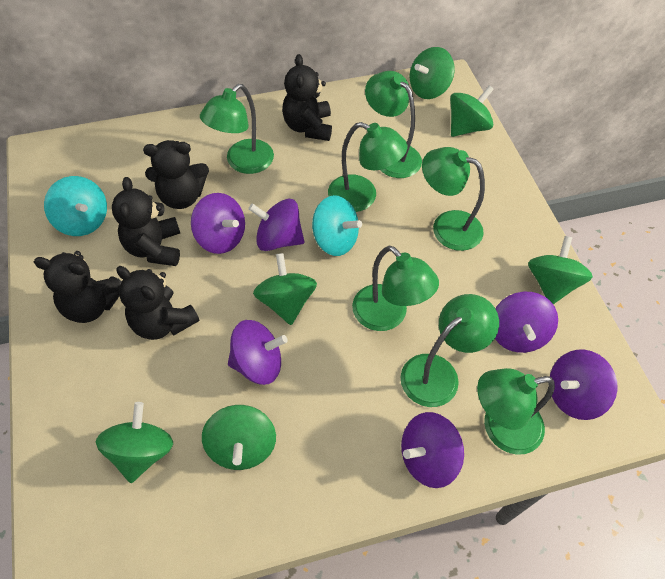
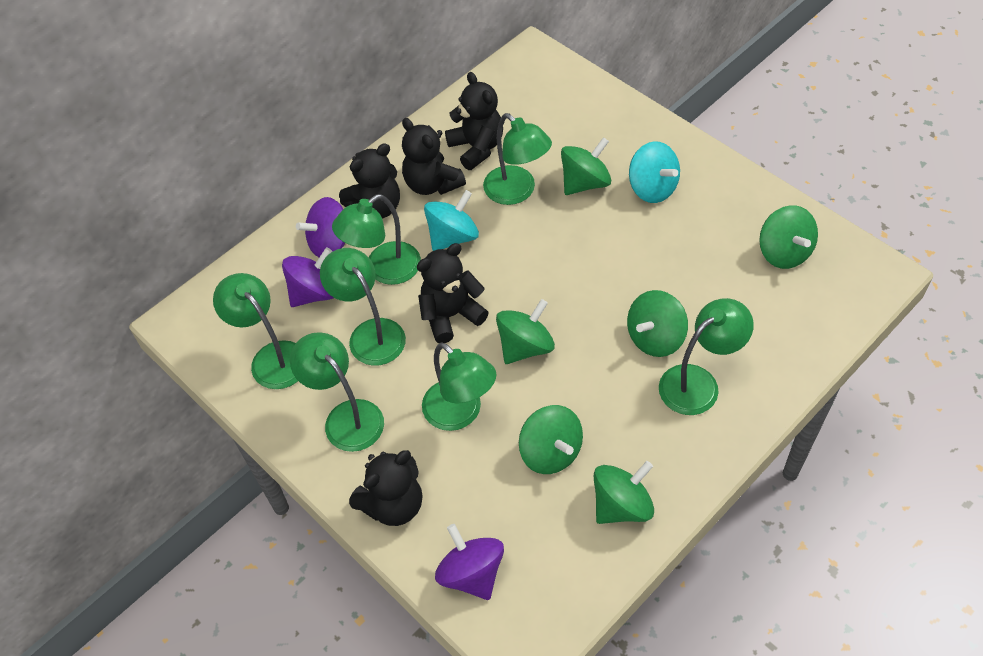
purple spinning top: 6 -> 3

